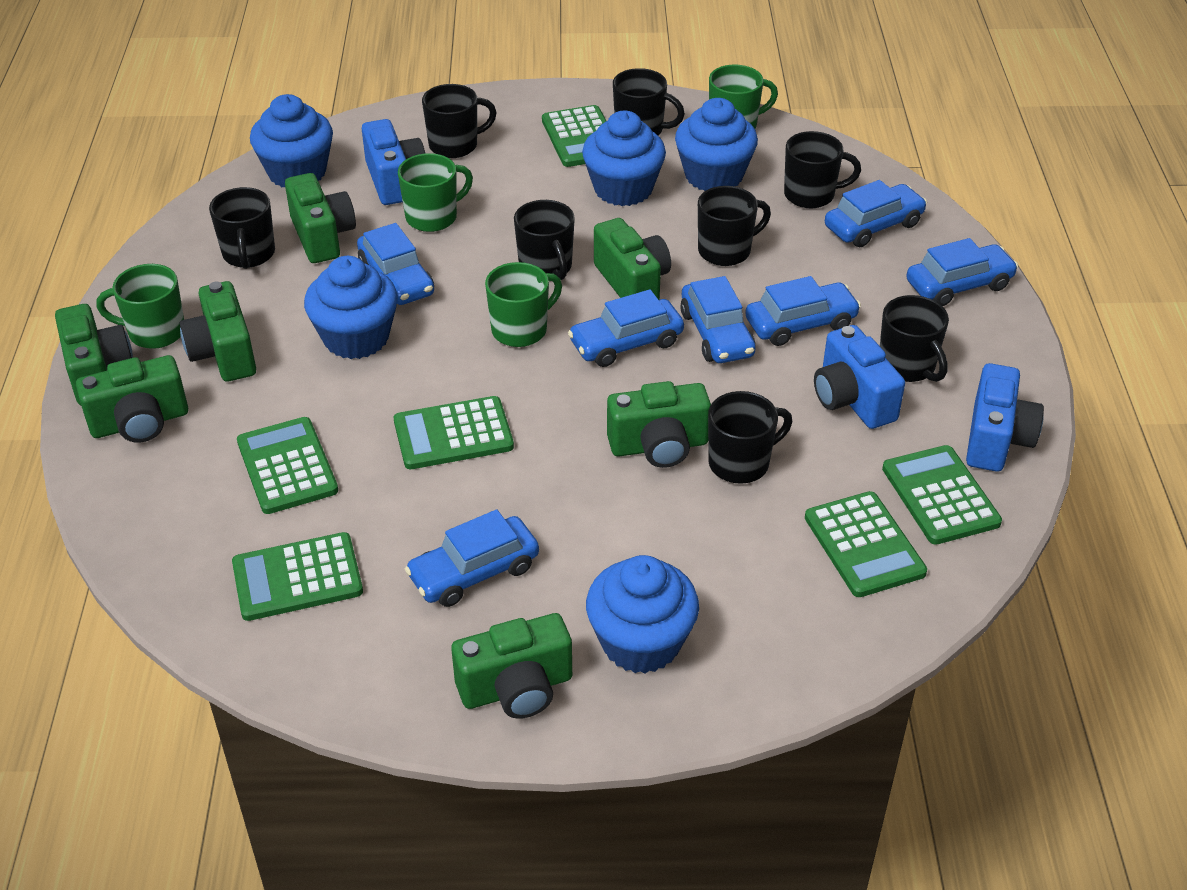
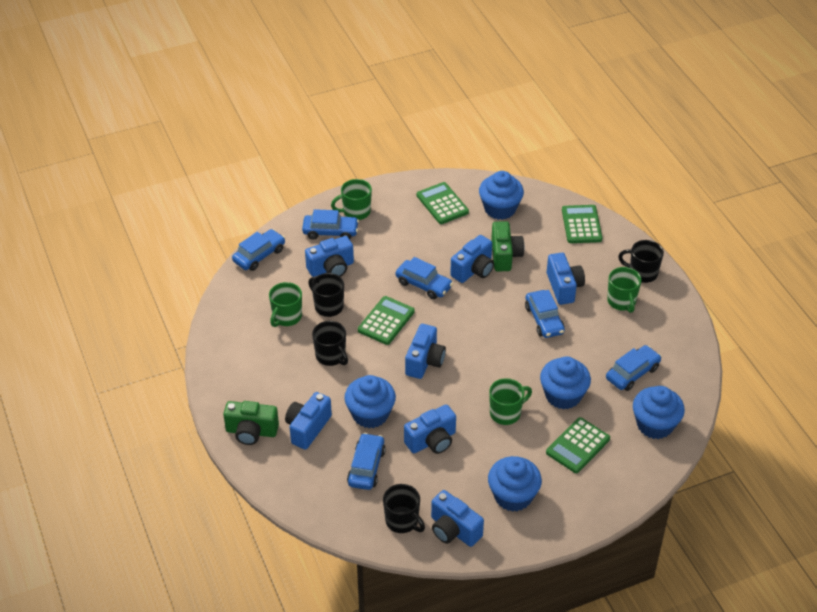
black mug: 8 -> 4
blue camera: 3 -> 7
blue car: 7 -> 6
green calculator: 6 -> 4
green camera: 7 -> 2

